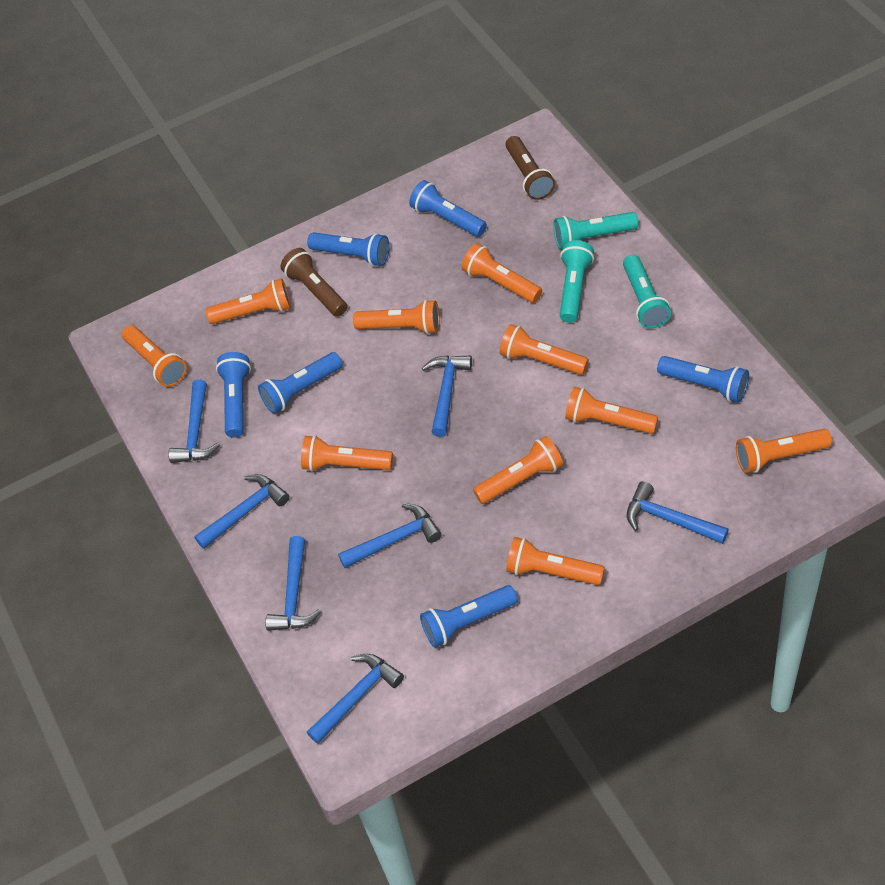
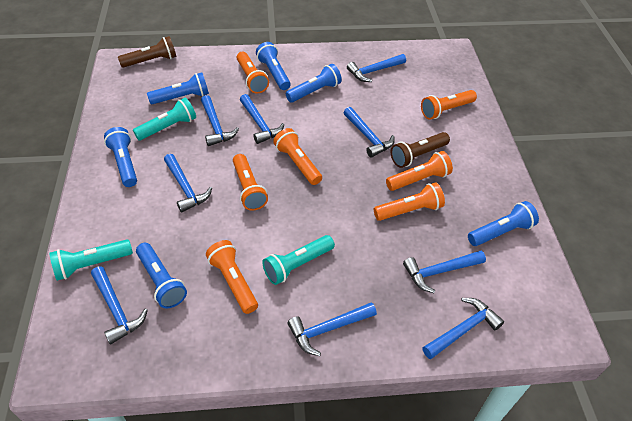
blue hammer: 7 -> 9
orange flashlight: 10 -> 7

